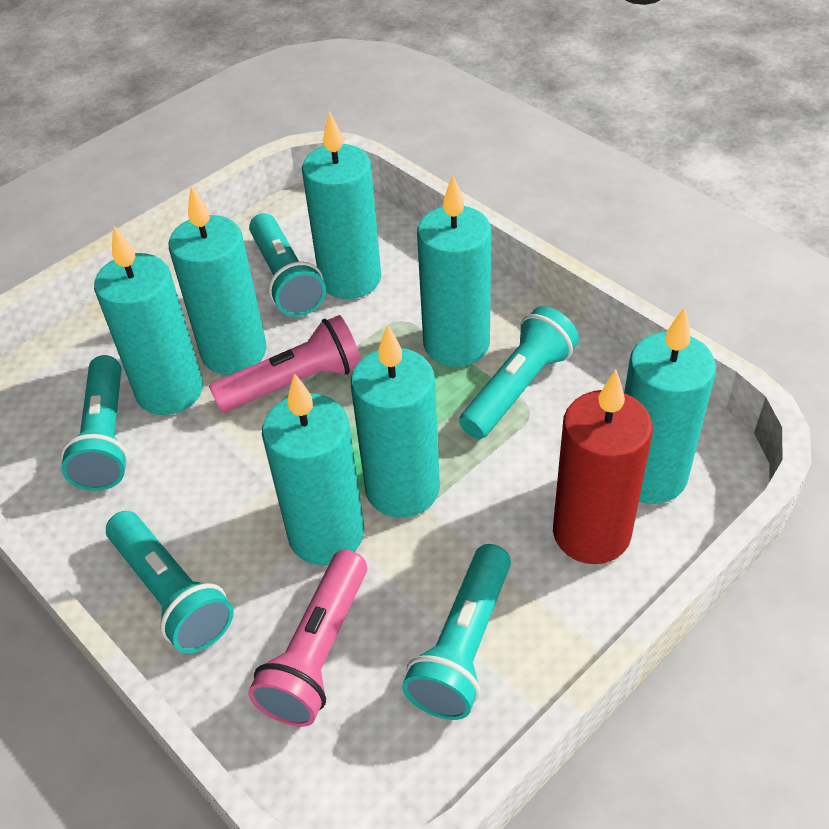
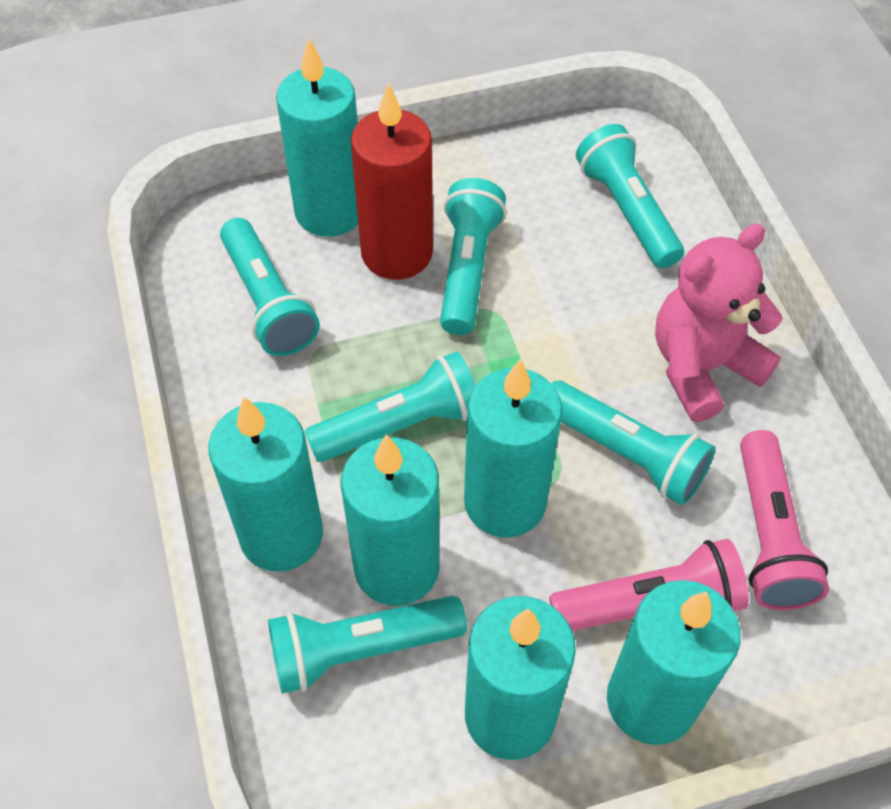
pink teddy bear: 0 -> 1
turquoise candle: 7 -> 6
turquoise flashlight: 5 -> 6

